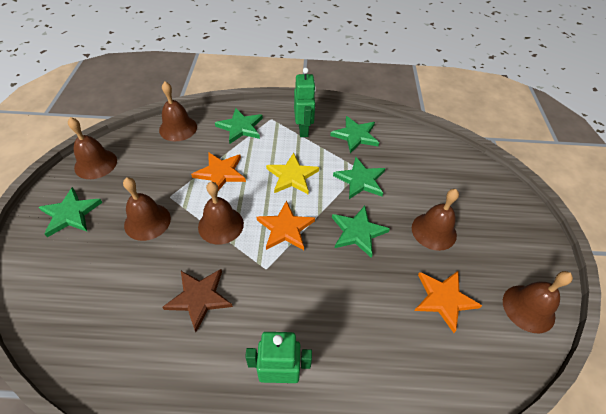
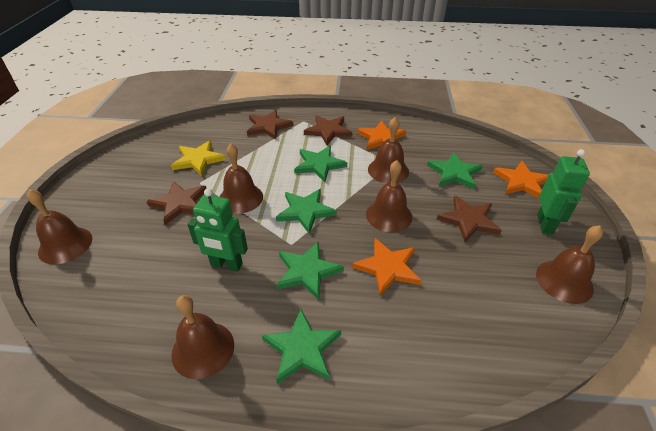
brown star: 1 -> 4

